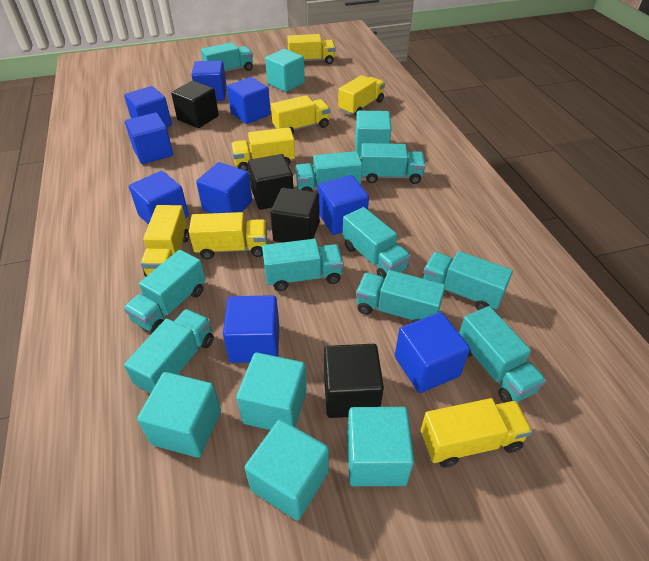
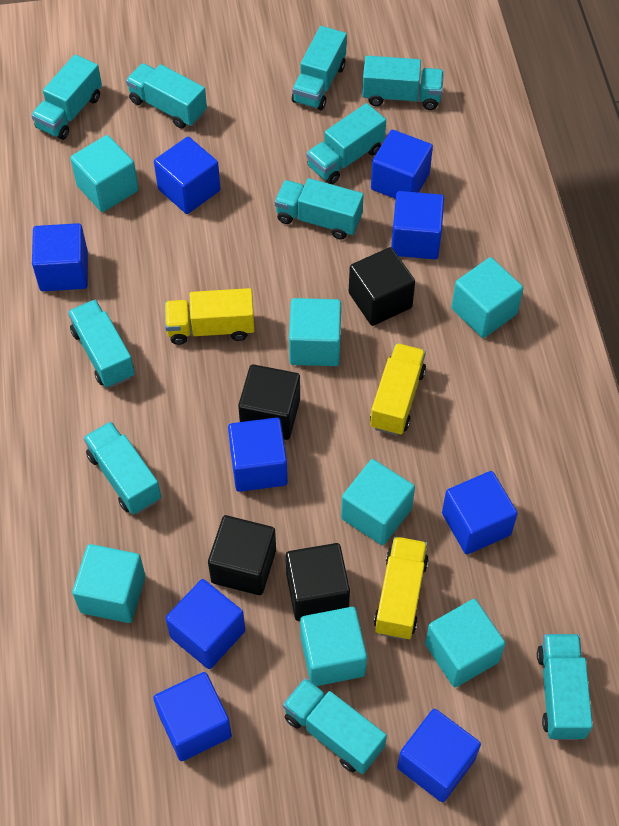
turquoise cube: 6 -> 7
yellow truck: 7 -> 3

